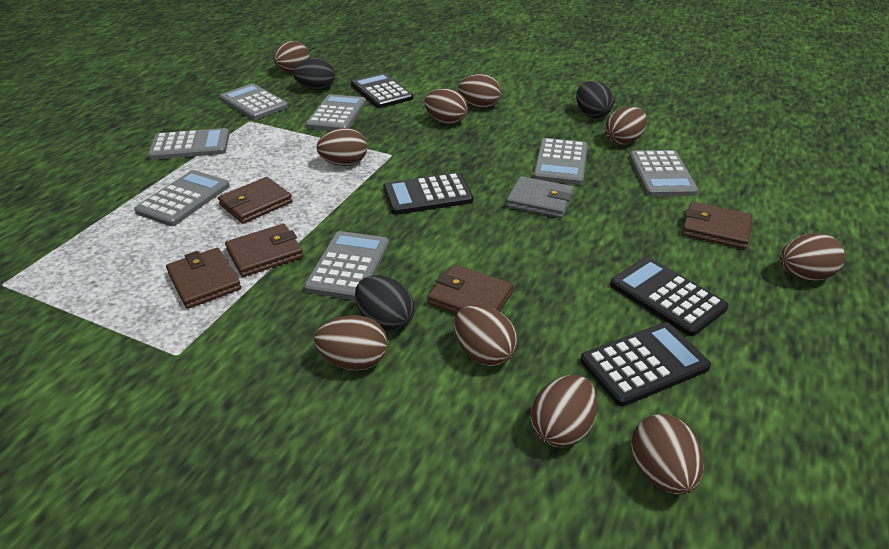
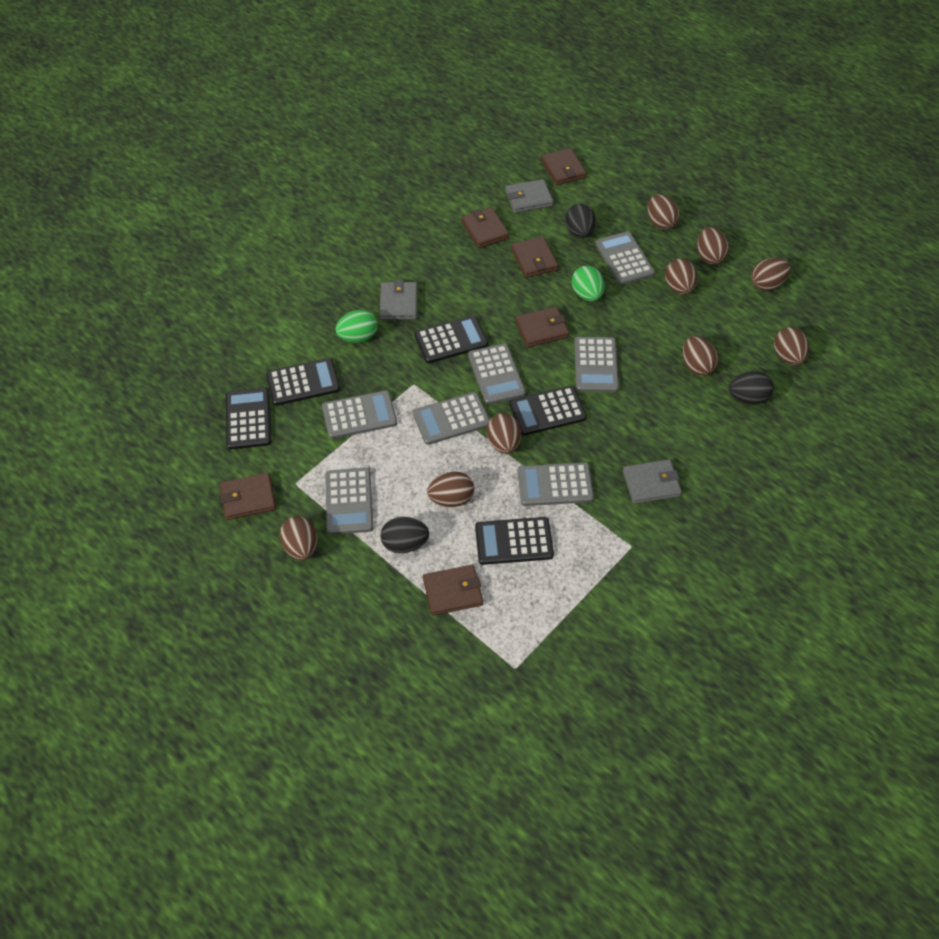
black calculator: 4 -> 5
brown egg: 10 -> 9
brown wallet: 5 -> 6
green egg: 0 -> 2
grey wallet: 1 -> 3

